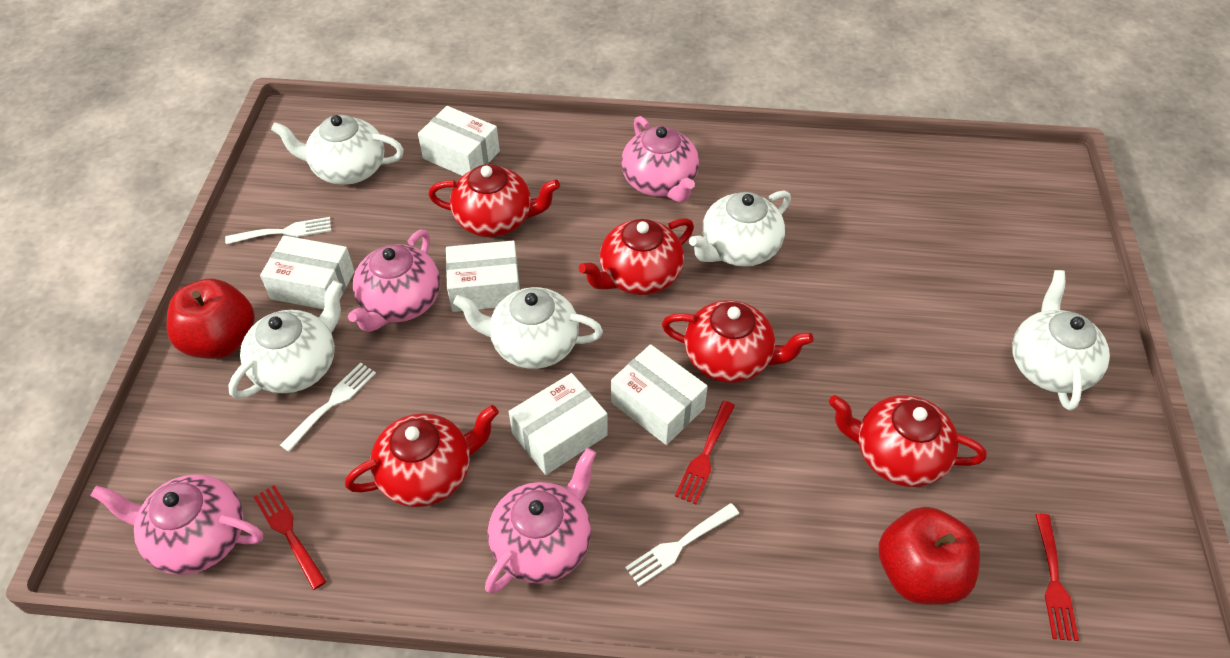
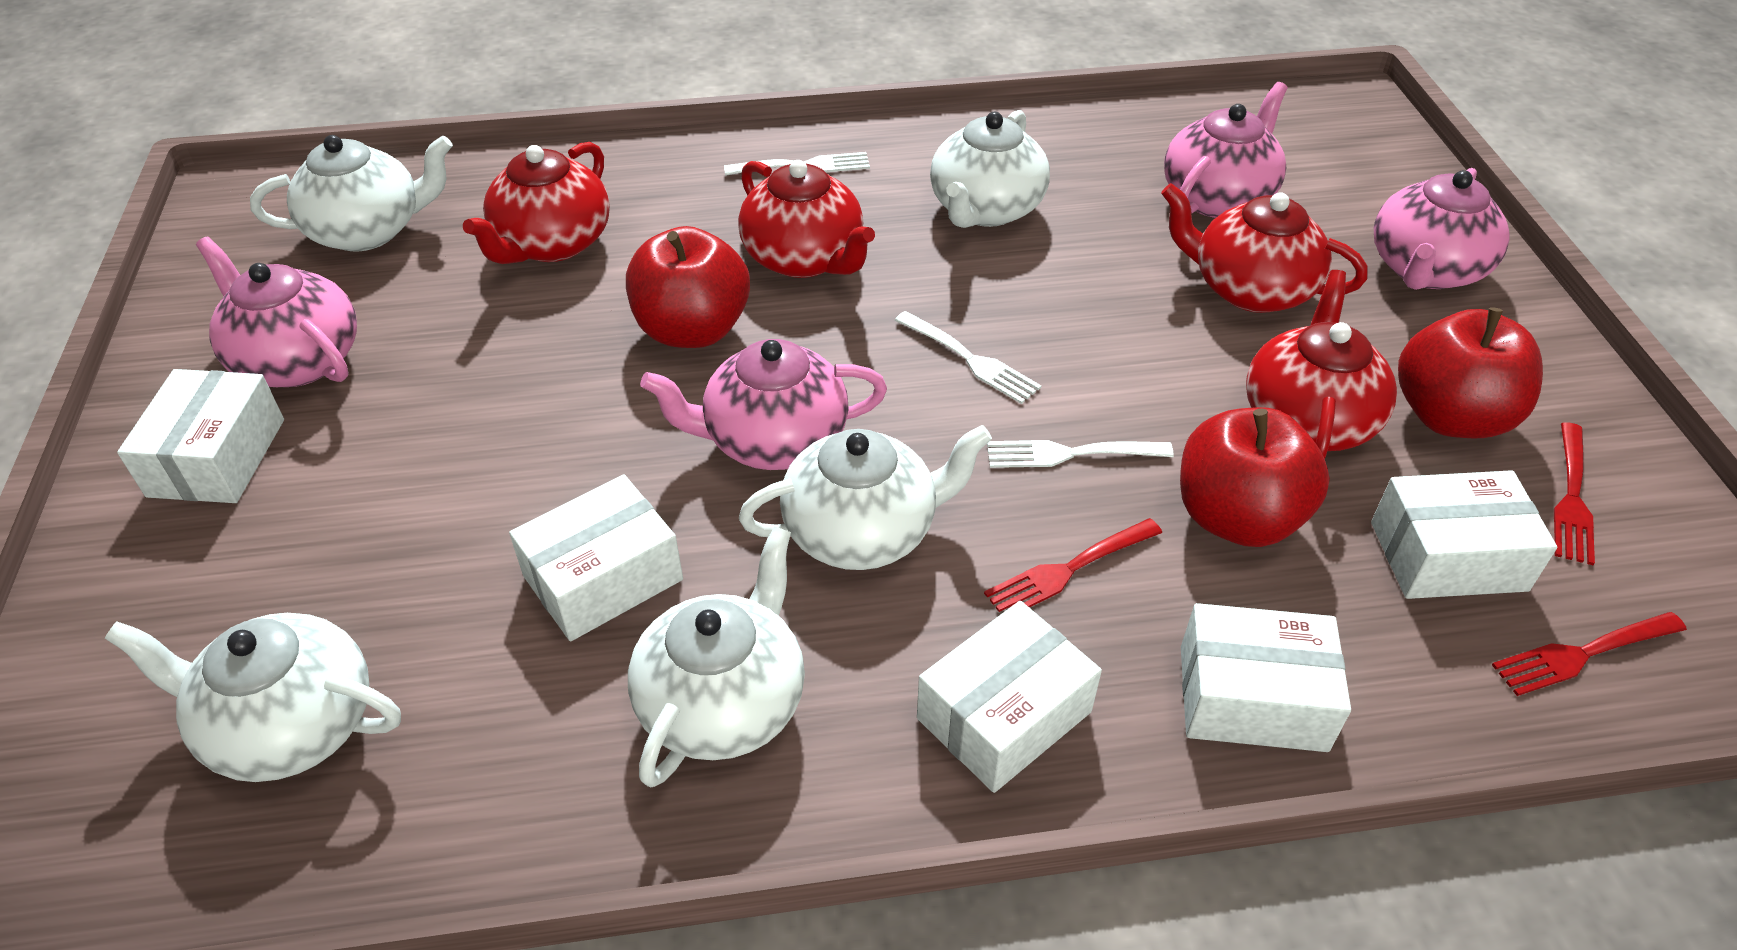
red apple: 2 -> 3
red teapot: 5 -> 4

